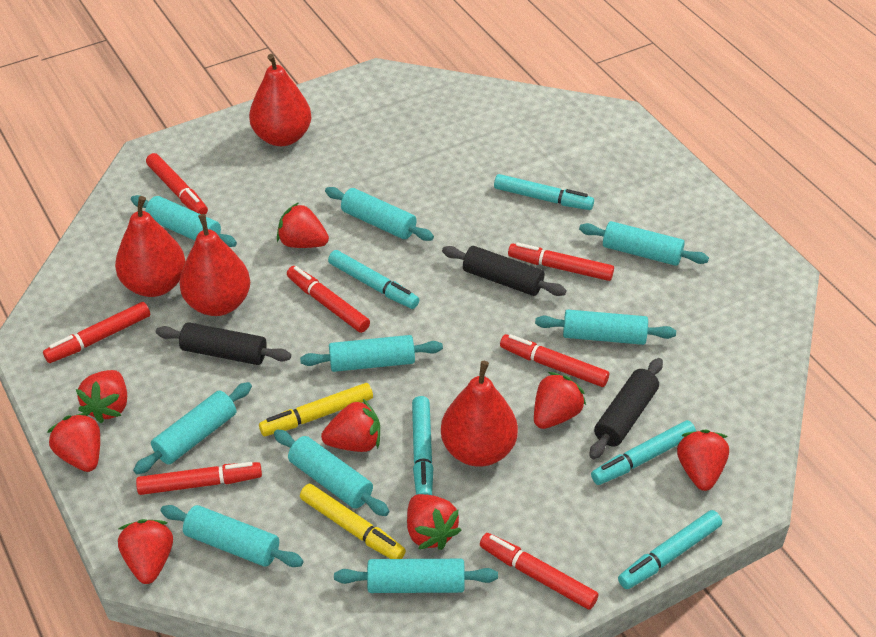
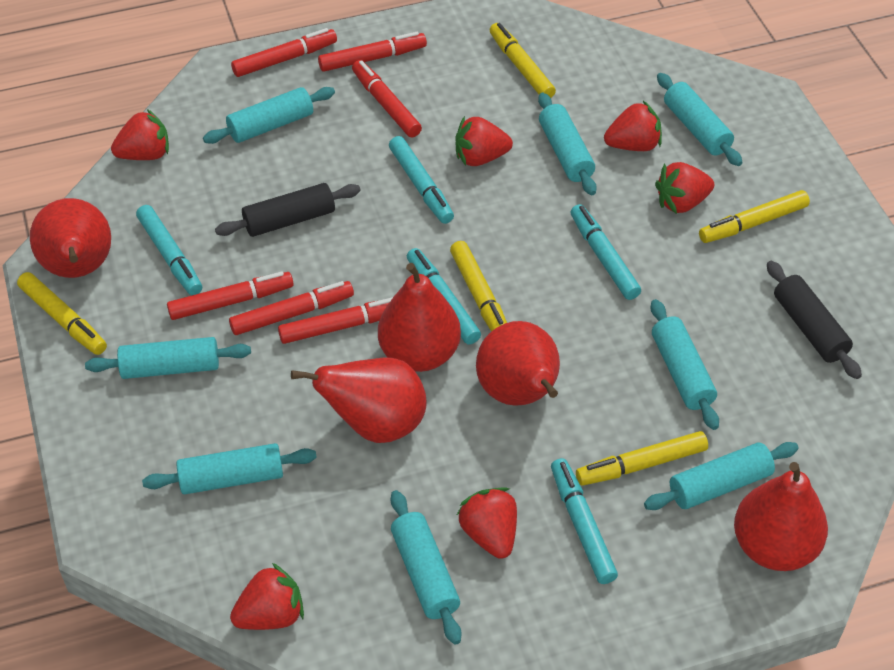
black rolling pin: 3 -> 2
red marker: 7 -> 6
red pear: 4 -> 5
red strawberry: 8 -> 6
turquoise rolling pin: 9 -> 8
yellow marker: 2 -> 5

